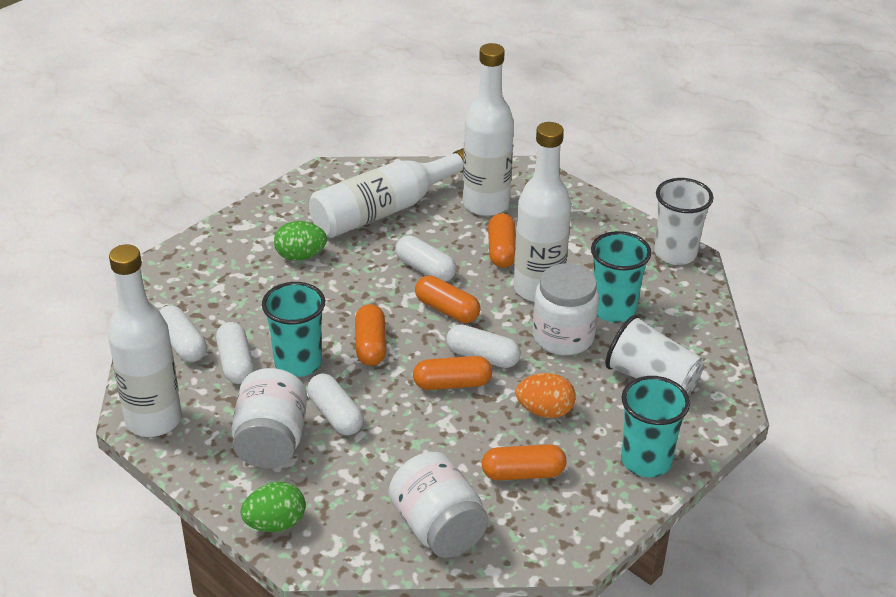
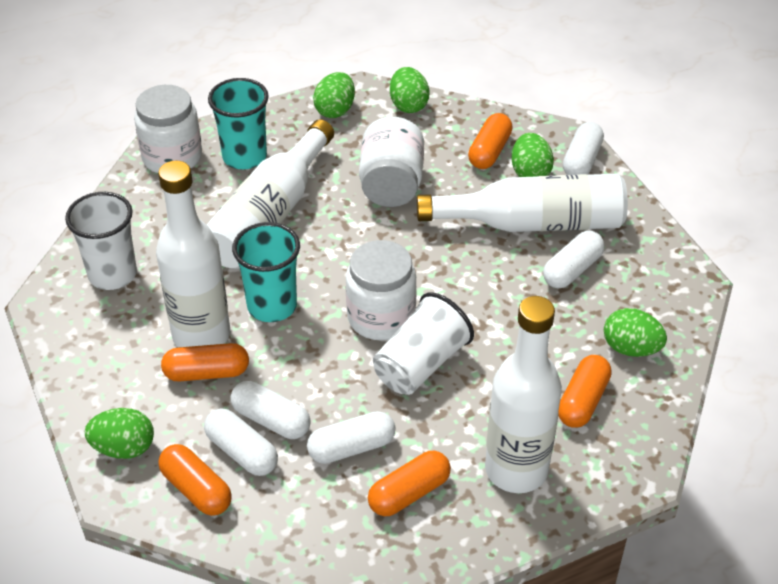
green egg: 2 -> 5
orange egg: 1 -> 0
turquoise cup: 3 -> 2

